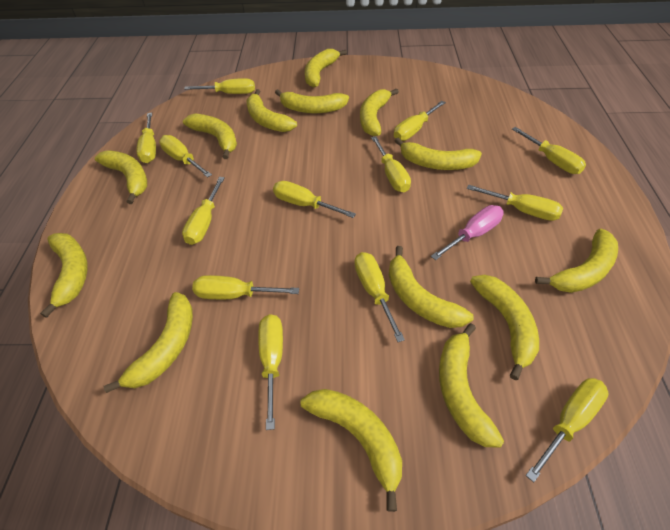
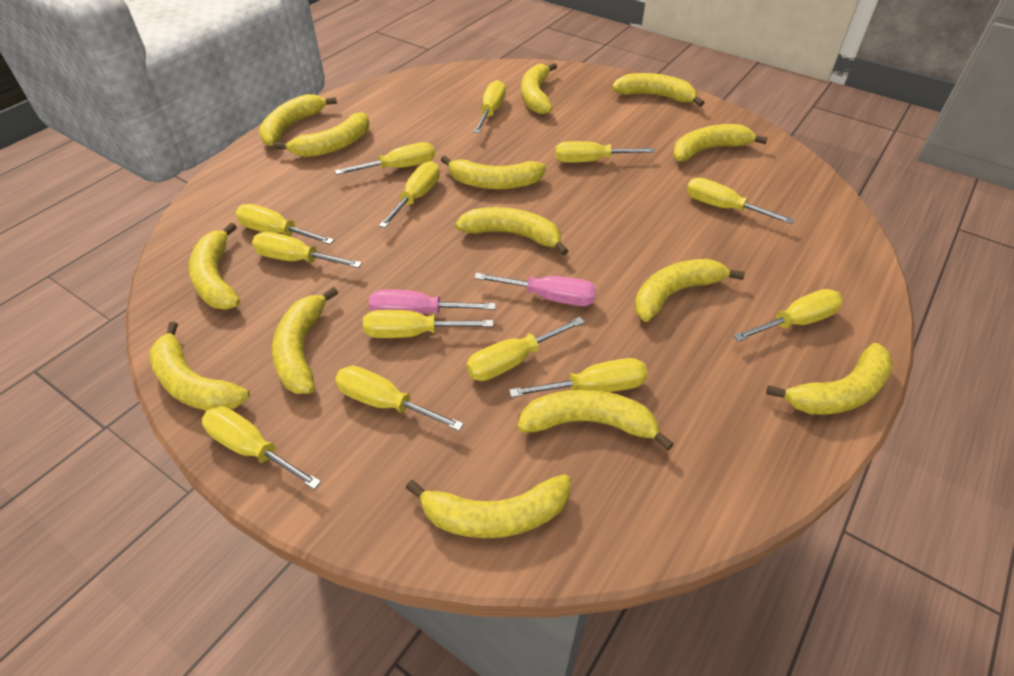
pink screwdriver: 1 -> 2

